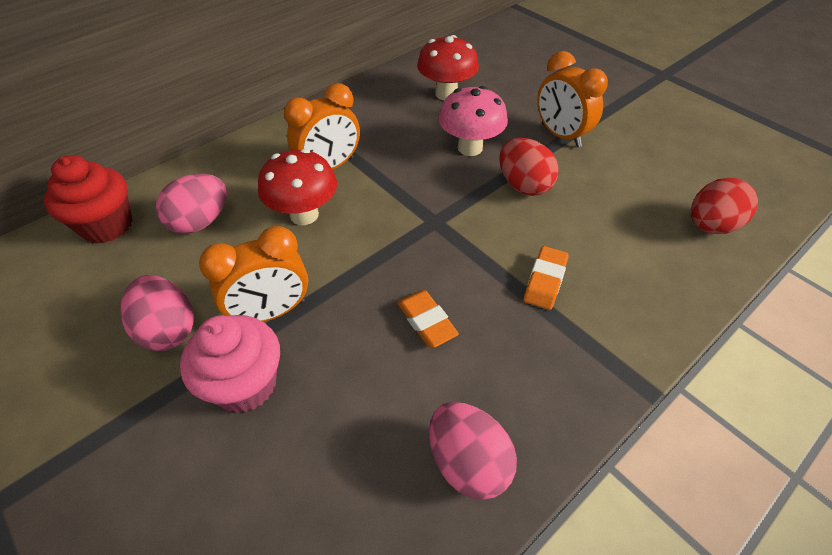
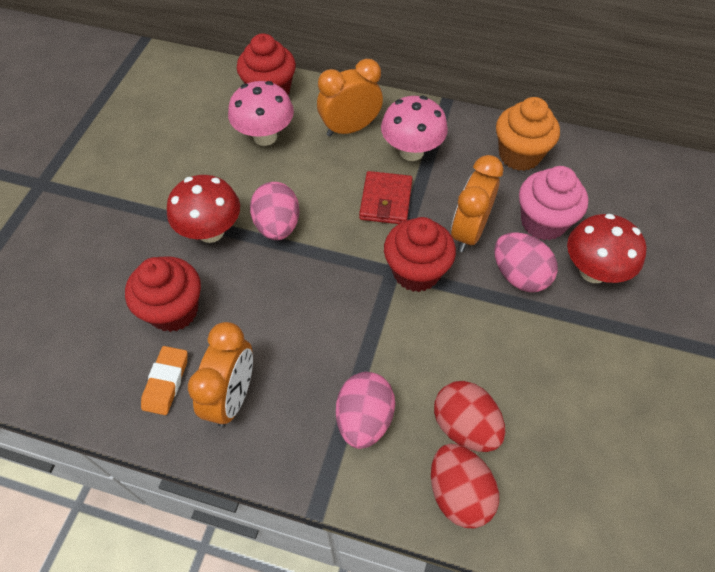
orange cupcake: 0 -> 1
orange eraser: 2 -> 1
pink mushroom: 1 -> 2
red cupcake: 1 -> 3
red wallet: 0 -> 1

